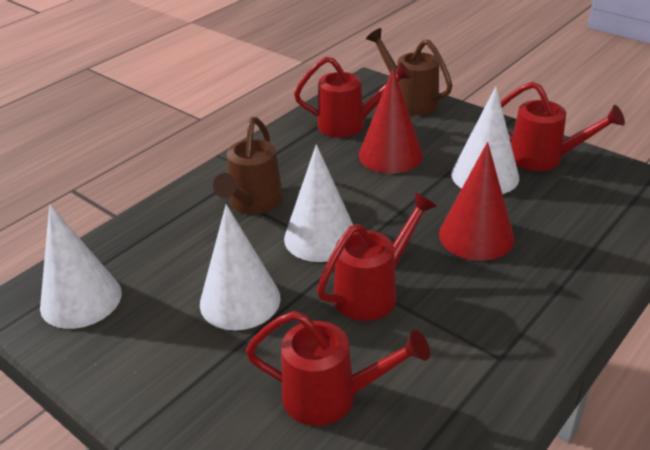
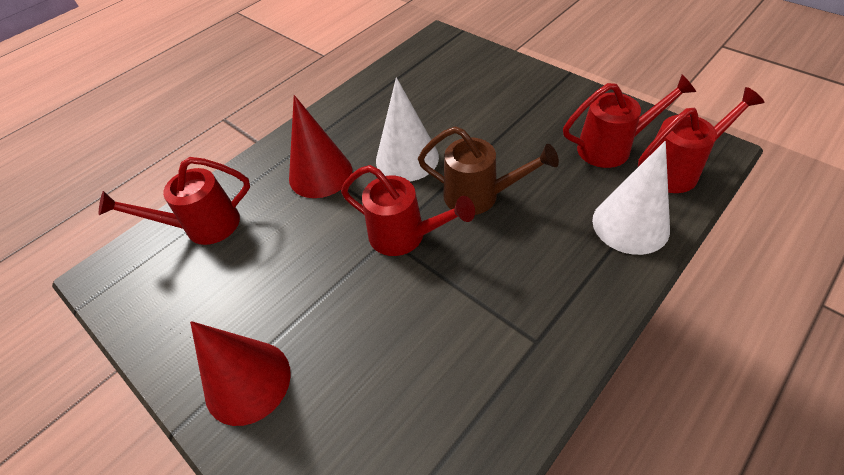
brown watering can: 2 -> 1
white cone: 4 -> 2

